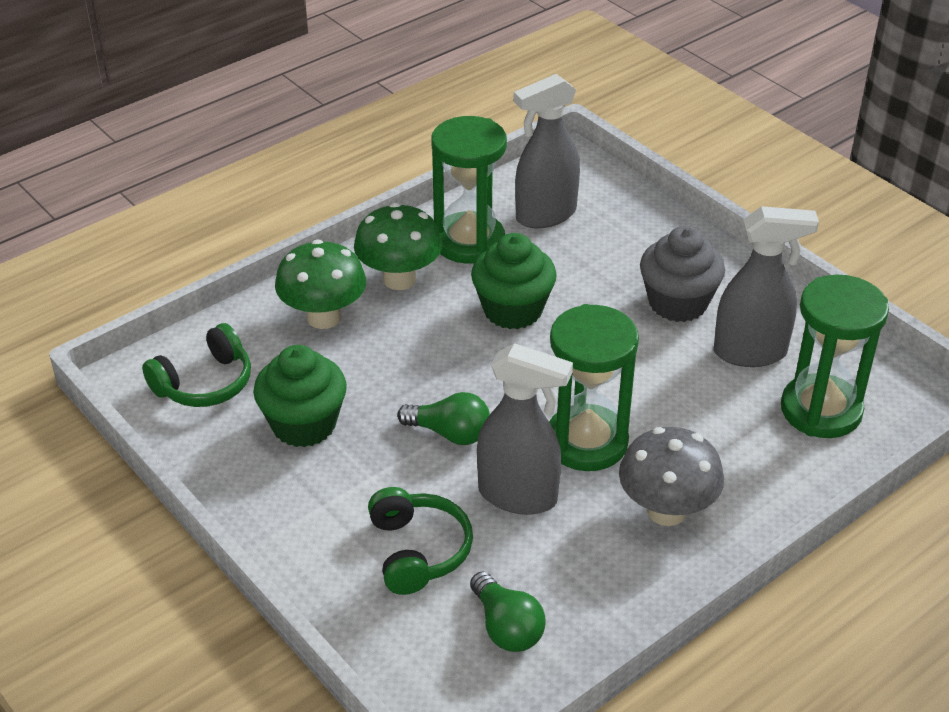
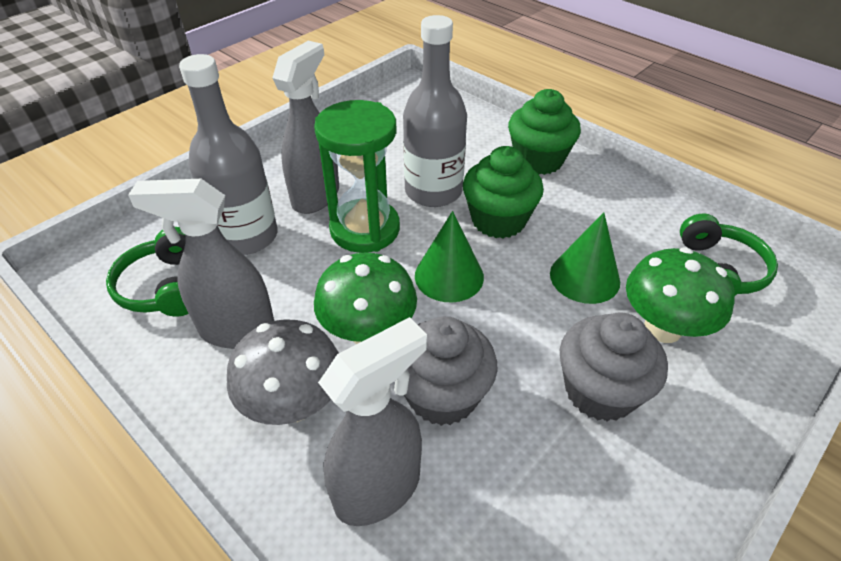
green cone: 0 -> 2
green hourglass: 3 -> 1
green light bulb: 2 -> 0
grey bottle: 0 -> 2
grey cupcake: 1 -> 2

